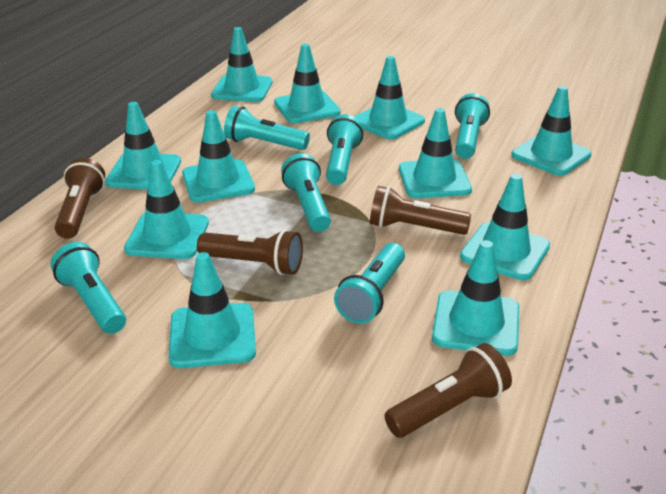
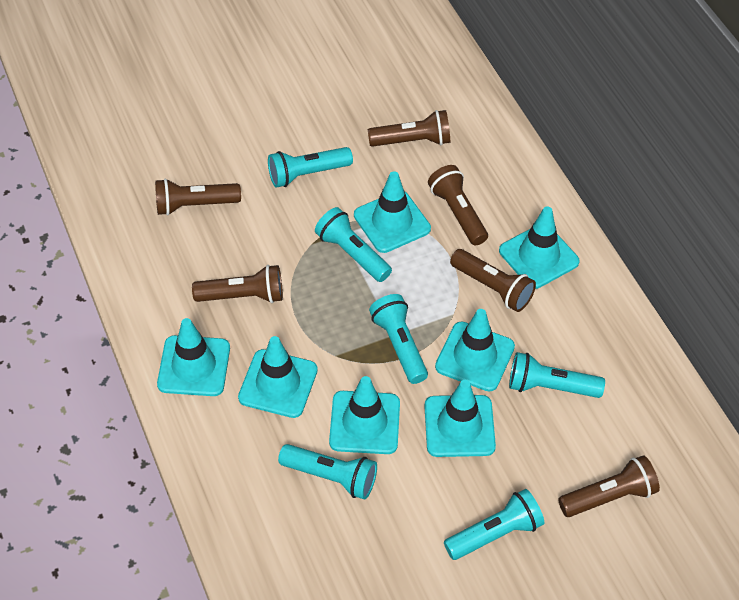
brown flashlight: 4 -> 6
turquoise traffic cone: 11 -> 7

